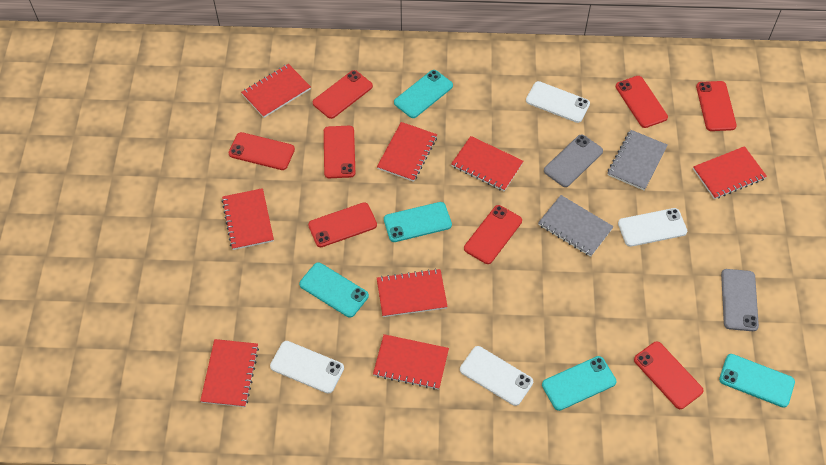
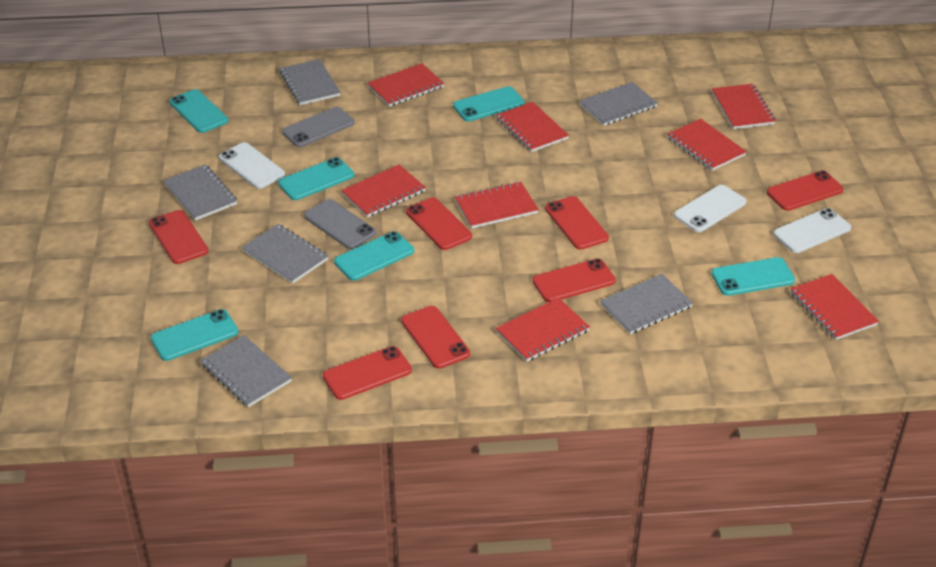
grey notebook: 2 -> 6
red phone: 8 -> 7
turquoise phone: 5 -> 6
white phone: 4 -> 3

